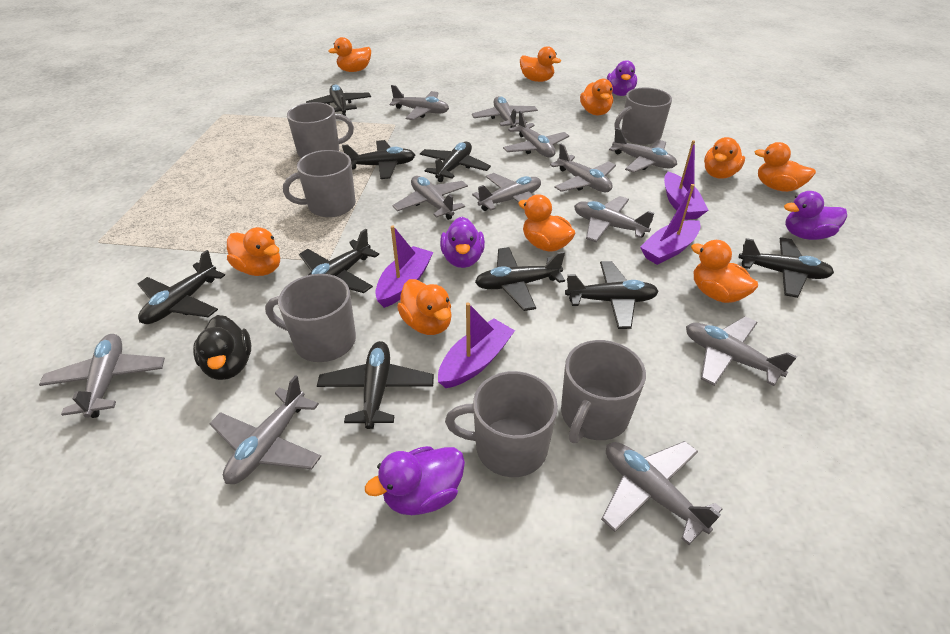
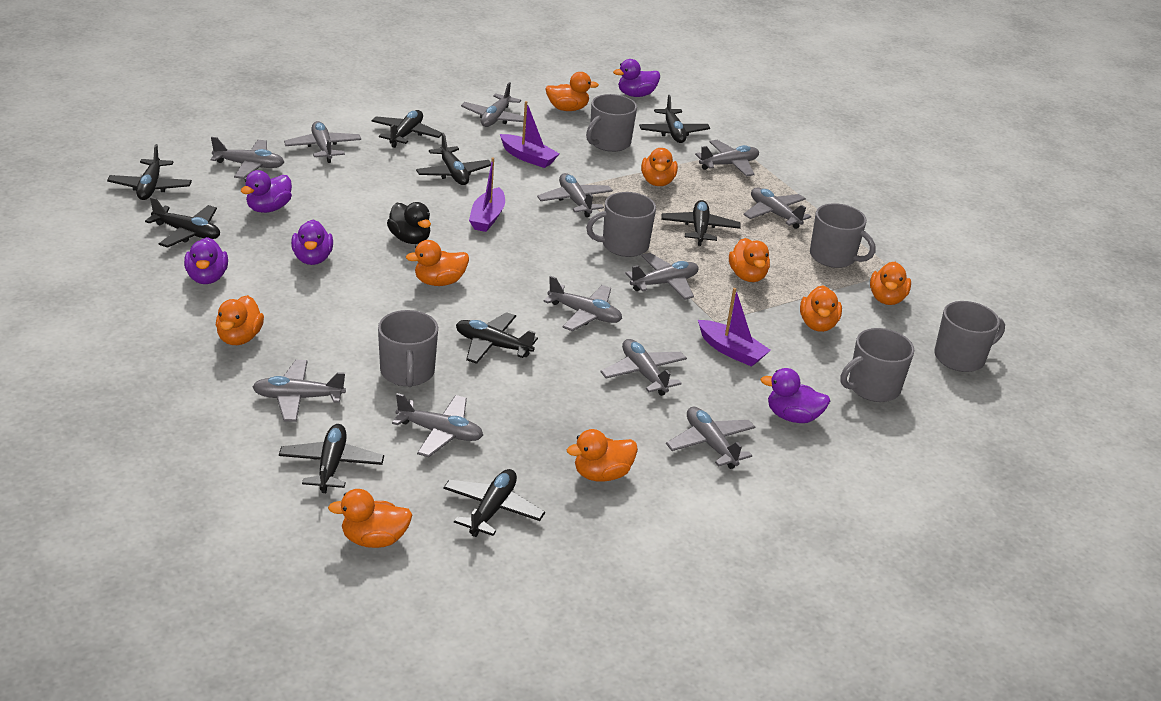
purple boat: 4 -> 3
purple duck: 4 -> 5

